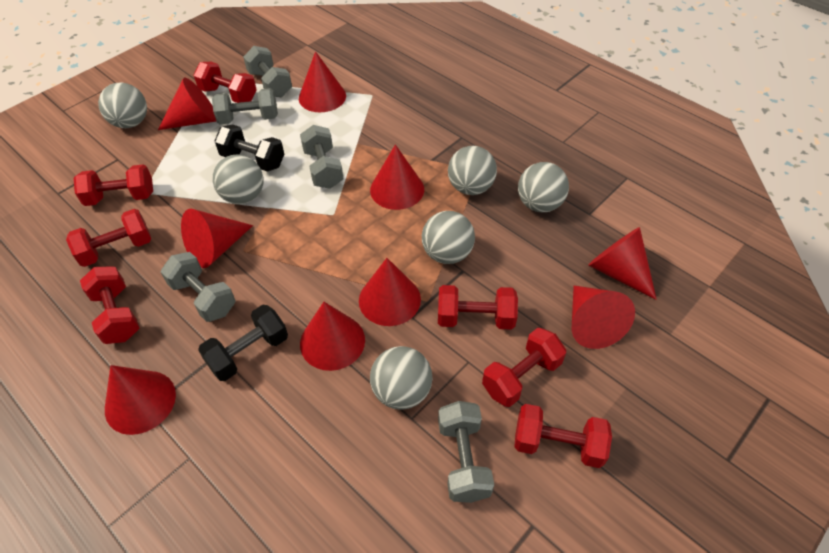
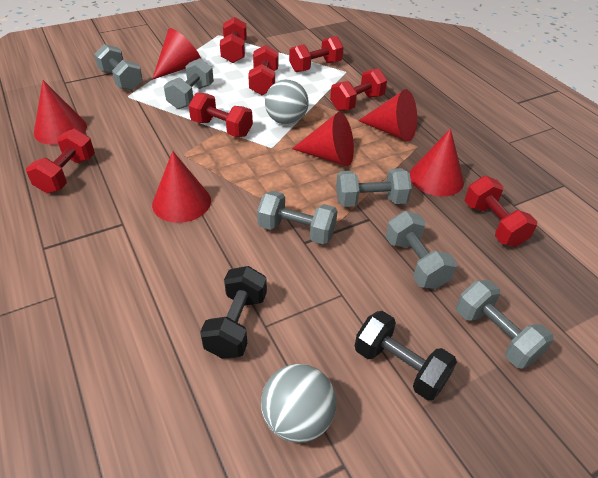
grey ball: 6 -> 2
grey dumbbell: 5 -> 6
red cone: 9 -> 6

